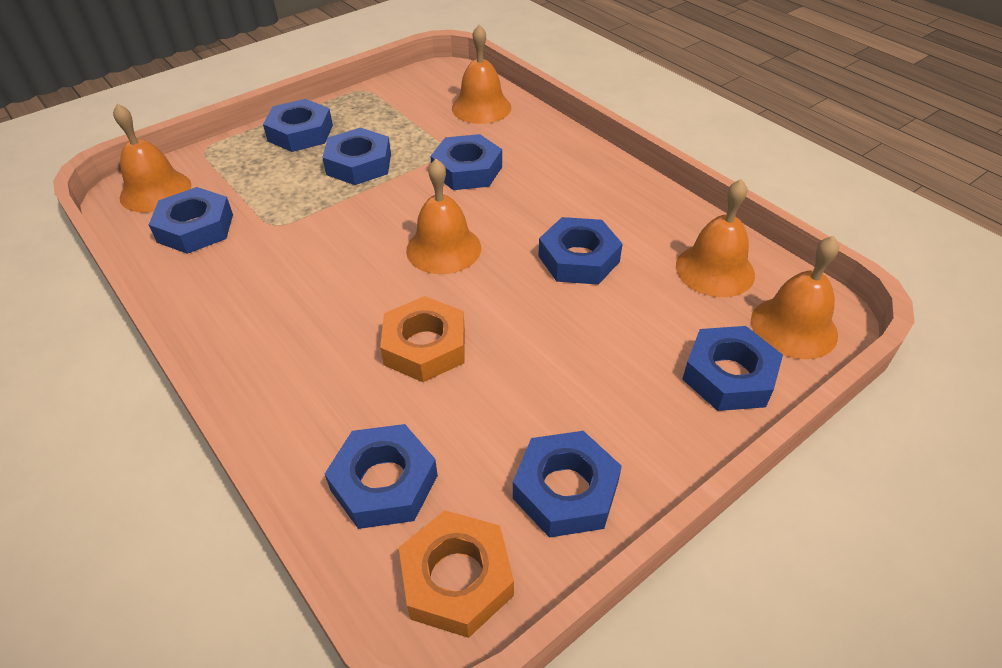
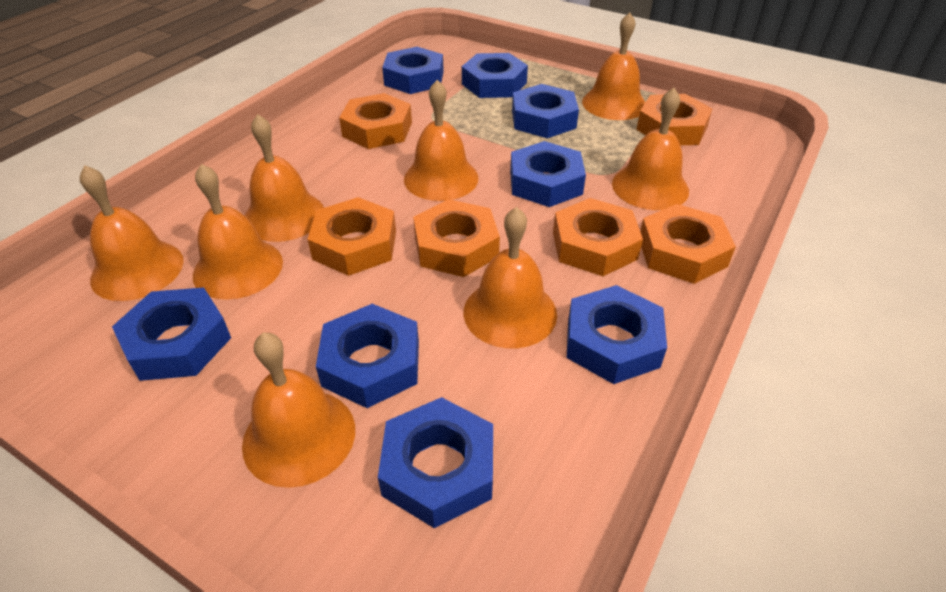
orange bell: 5 -> 8
orange nut: 2 -> 6

